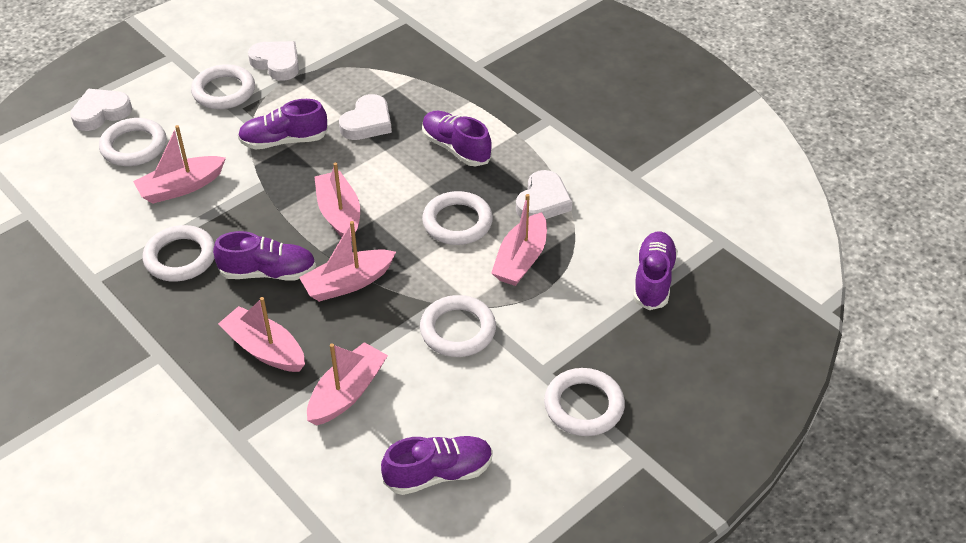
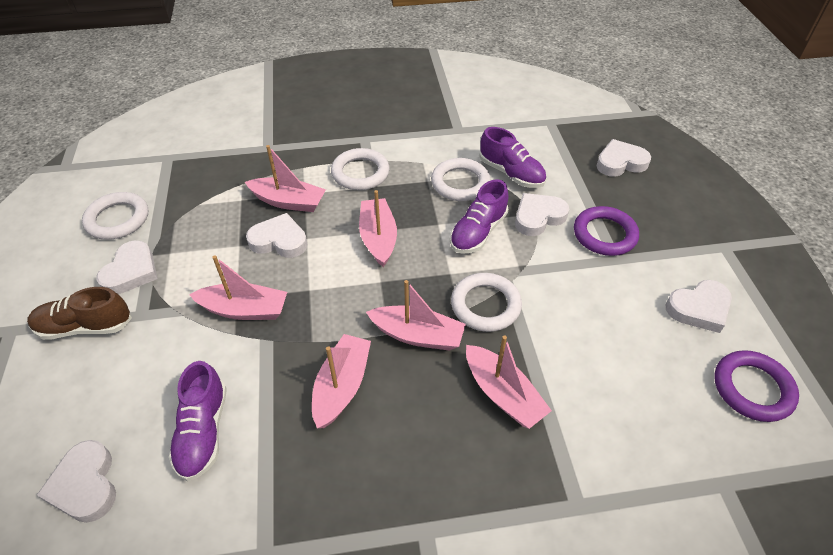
brown shoe: 0 -> 1
purple ring: 0 -> 2
purple shoe: 5 -> 3
white heart: 4 -> 6
white ring: 6 -> 4

